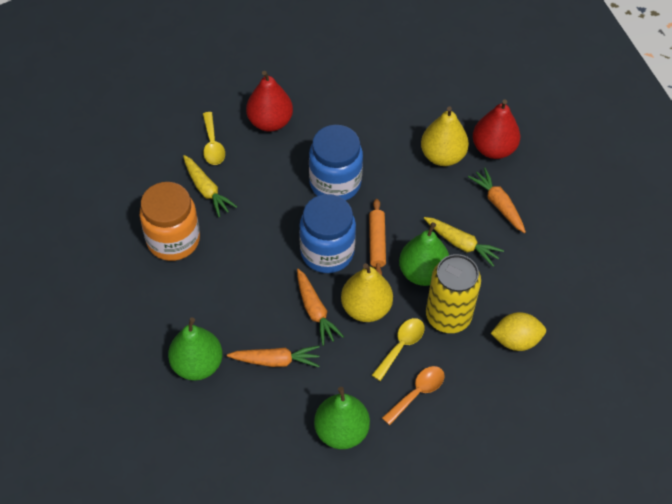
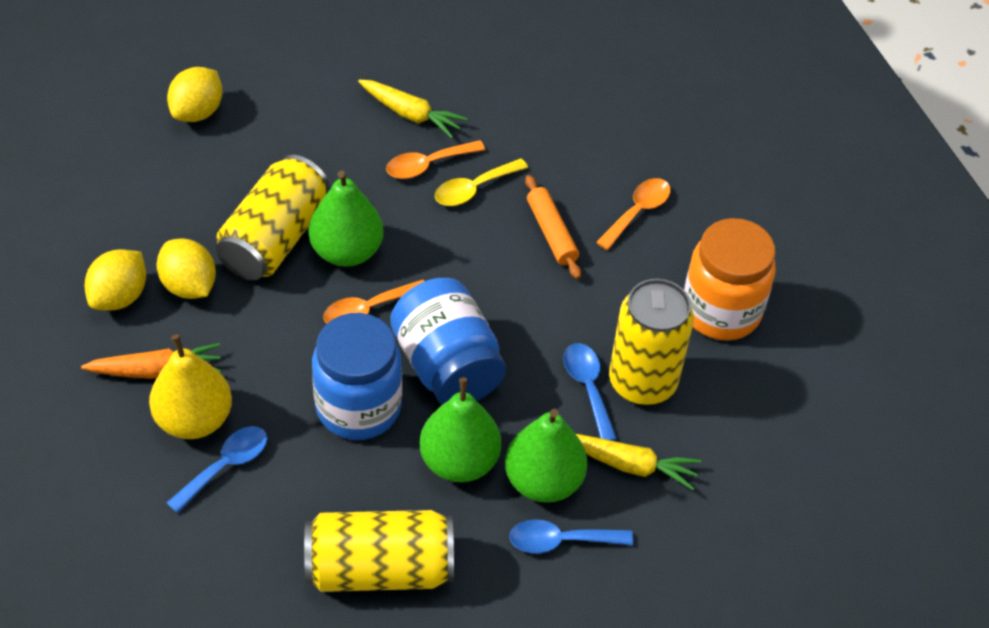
blue spoon: 0 -> 3
orange carrot: 3 -> 1
orange spoon: 1 -> 3
red pear: 2 -> 0
yellow can: 1 -> 3
yellow lemon: 1 -> 3
yellow pear: 2 -> 1
yellow spoon: 2 -> 1

